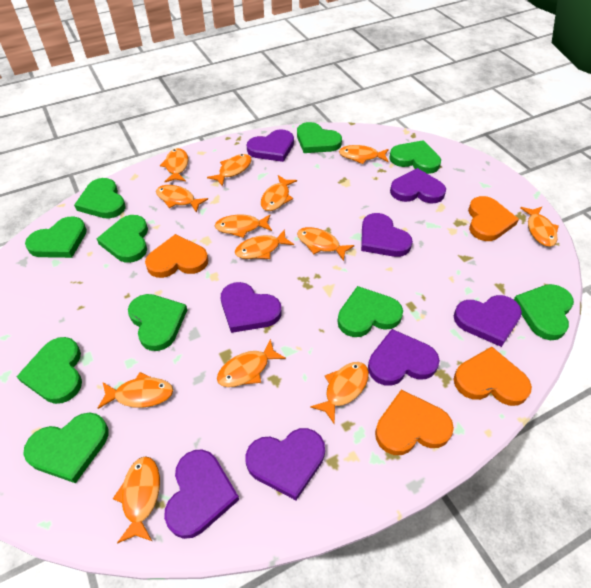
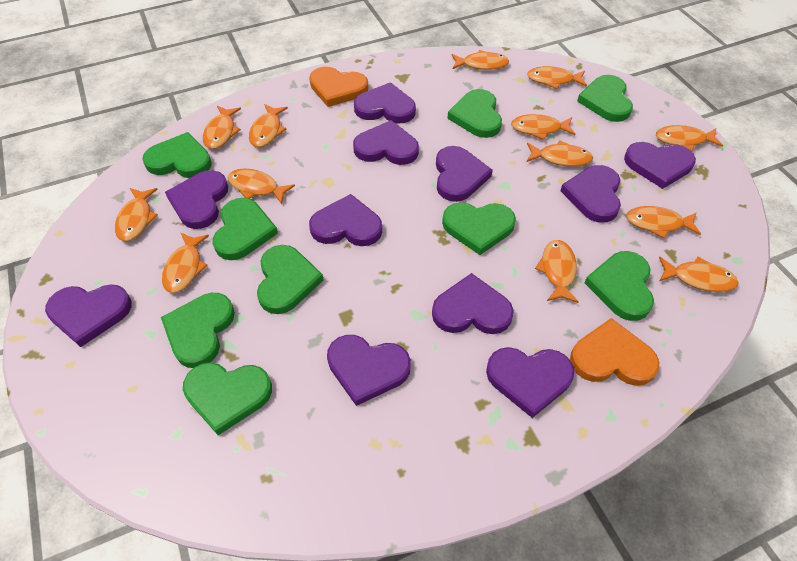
green heart: 10 -> 9
orange heart: 4 -> 2
purple heart: 8 -> 11

